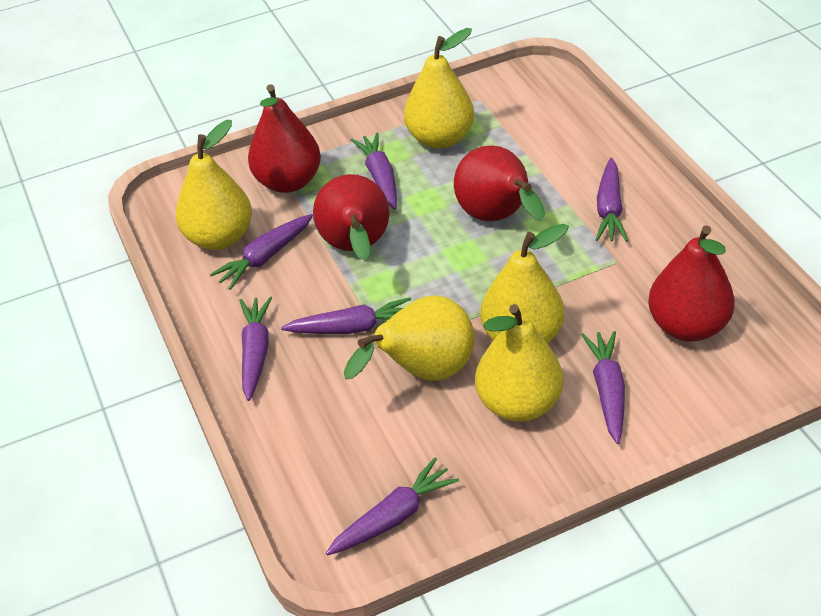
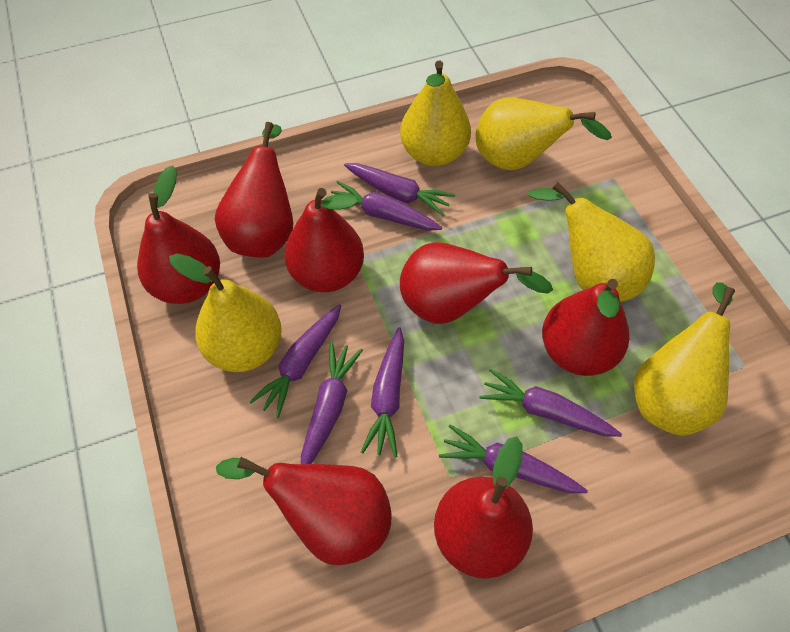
red pear: 4 -> 7

